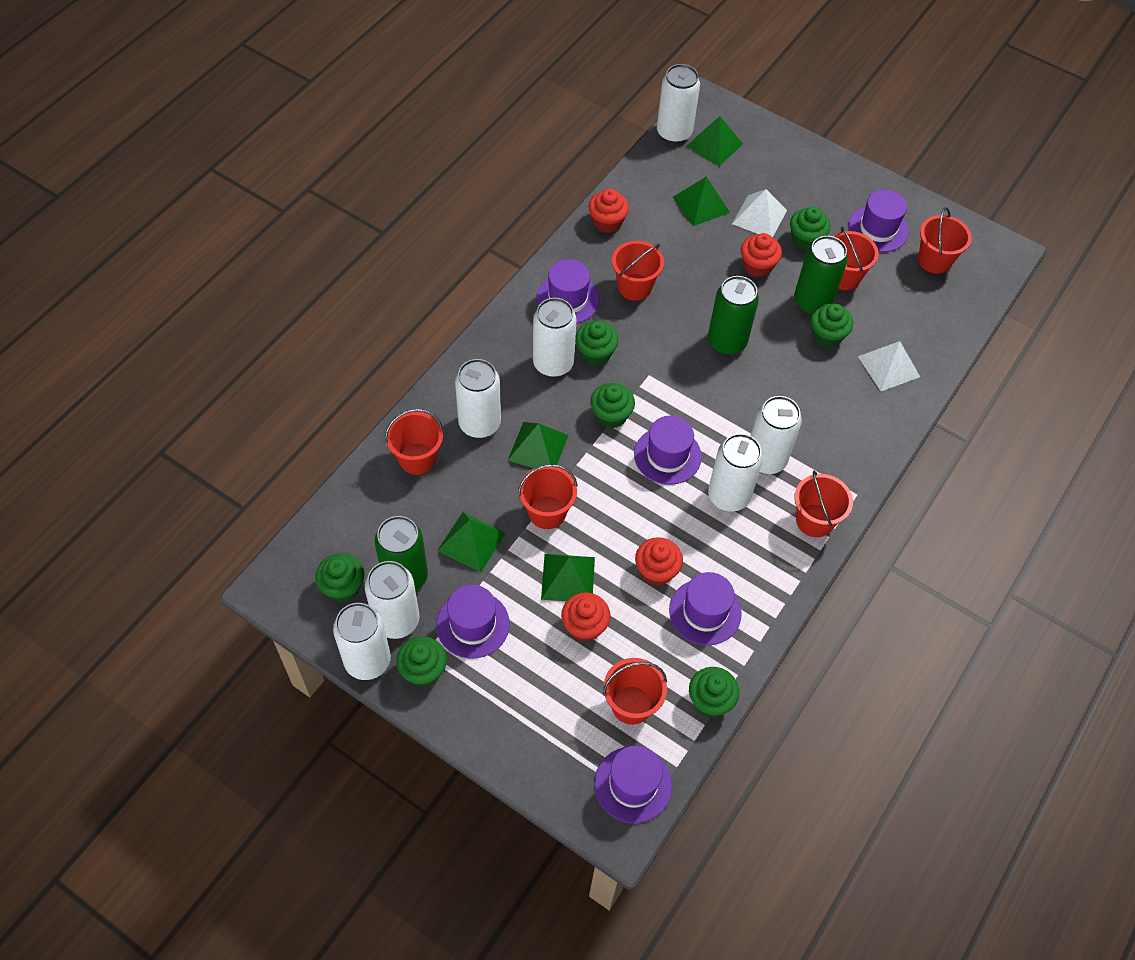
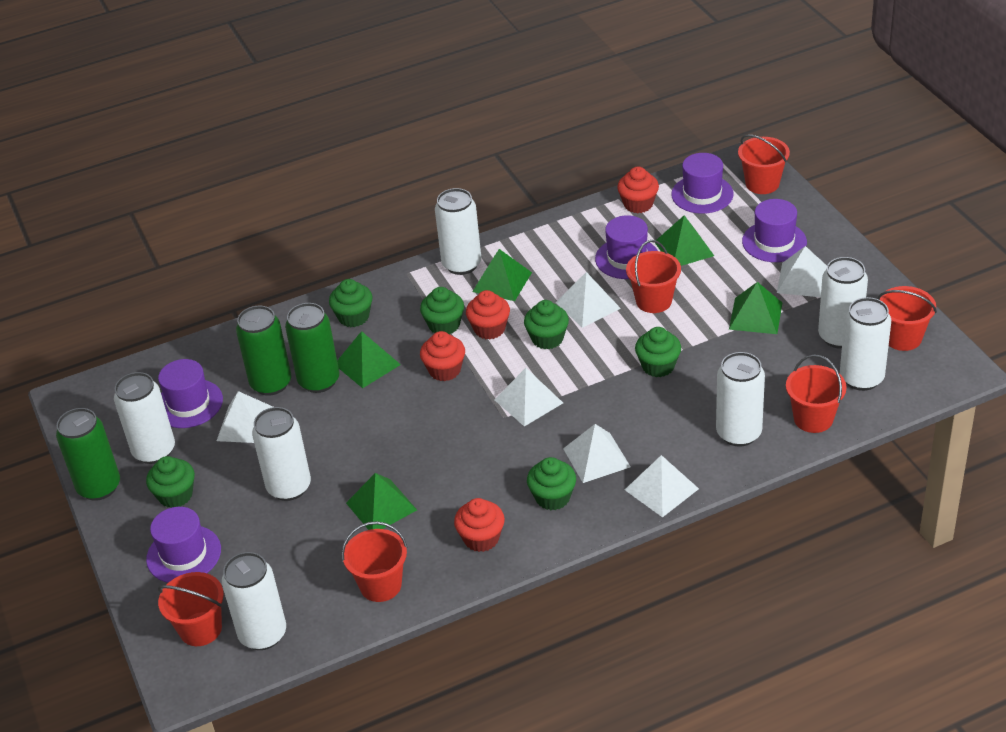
green cupcake: 7 -> 6
purple hat: 6 -> 5
red bucket: 7 -> 6
white pyramid: 2 -> 6

